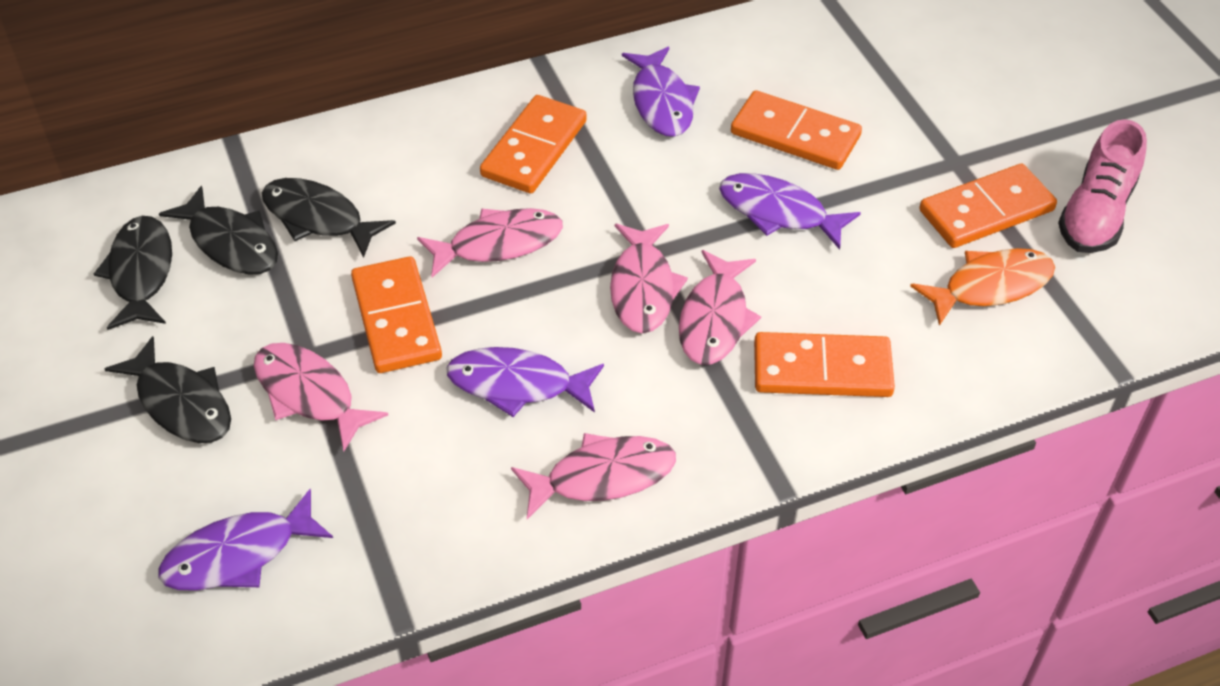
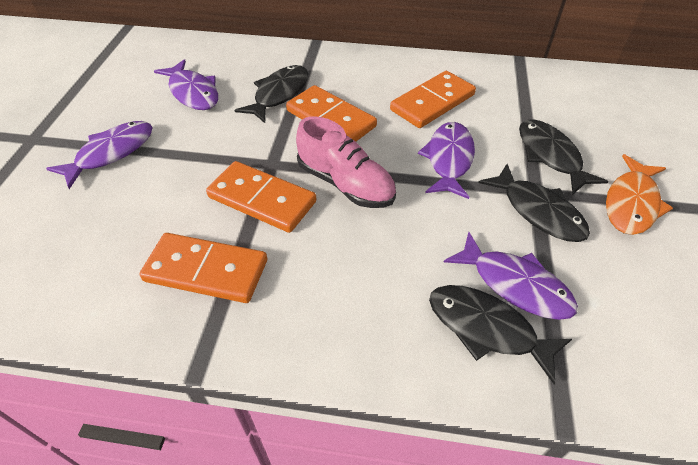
orange domino: 5 -> 4
pink fish: 5 -> 0

